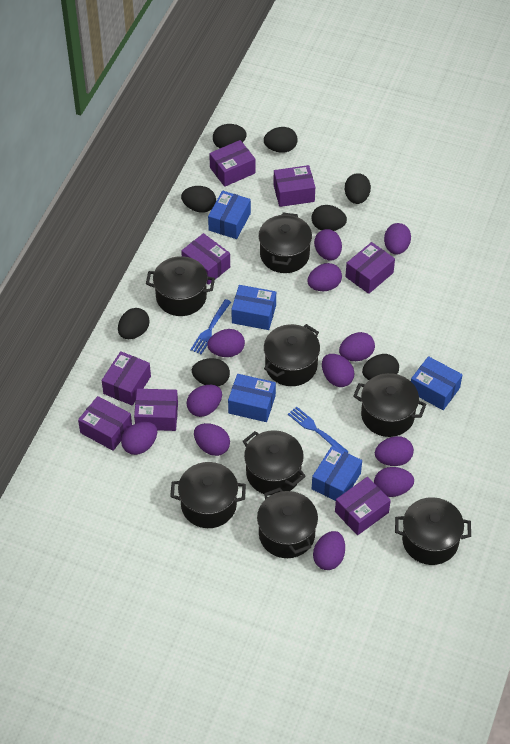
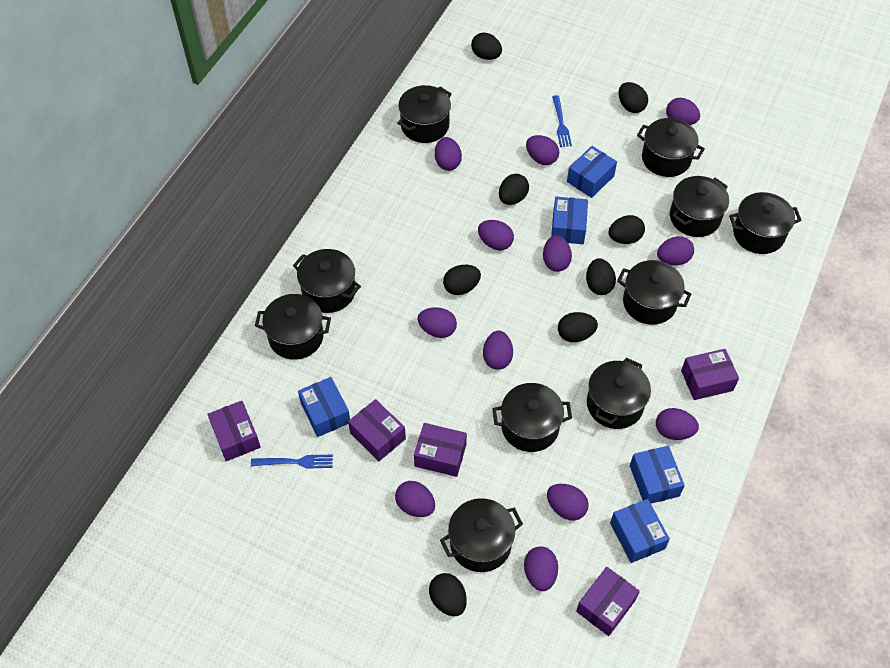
black pot: 8 -> 10
purple box: 8 -> 5

